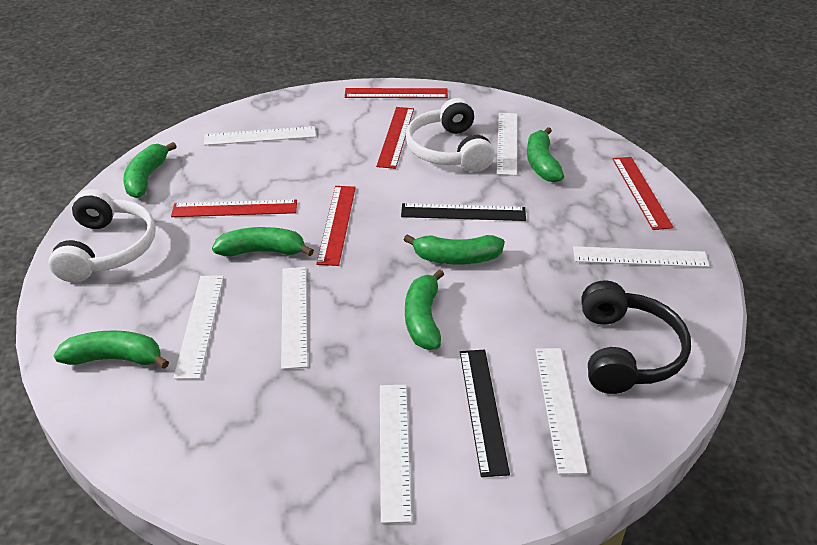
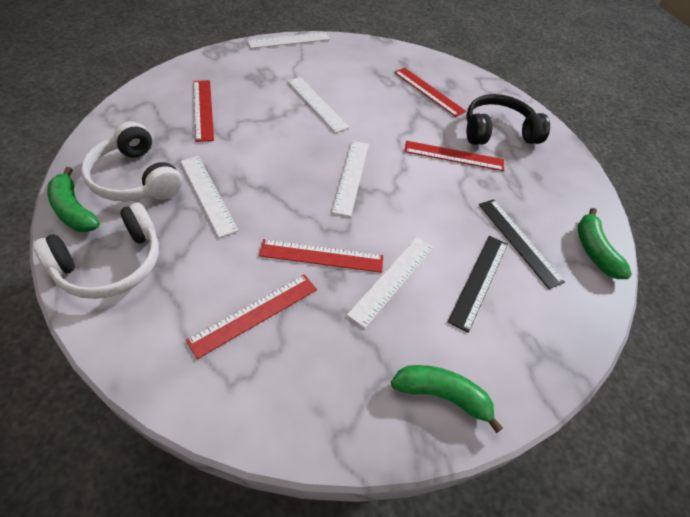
green banana: 6 -> 3
white ruler: 7 -> 5

